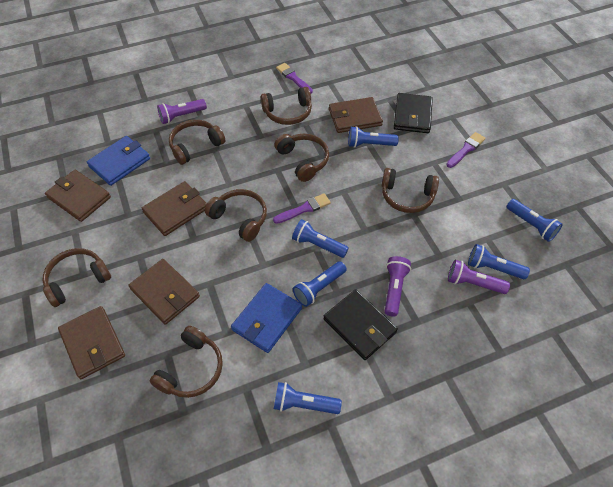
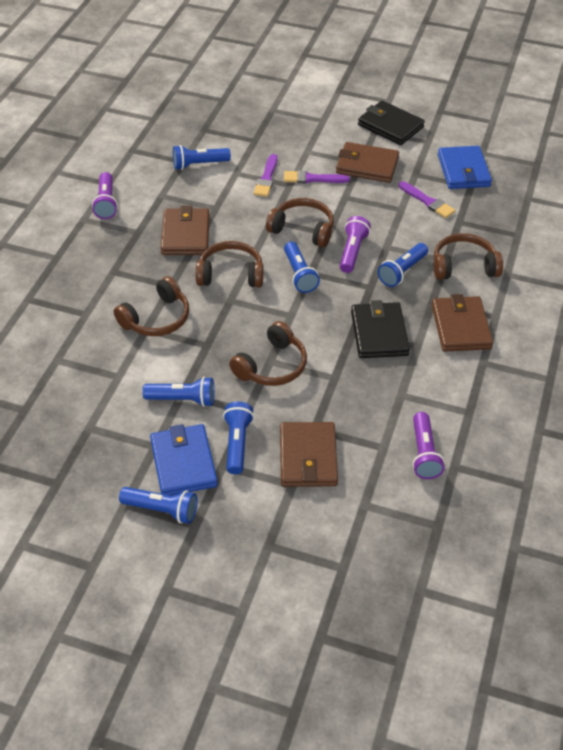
brown headphones: 7 -> 5
brown wallet: 5 -> 4

